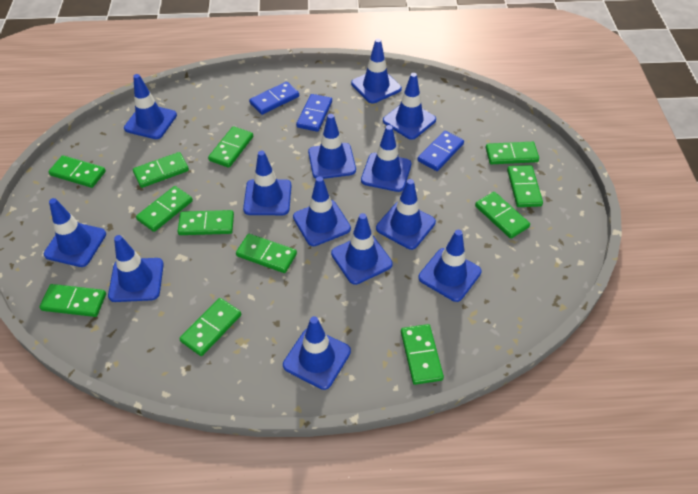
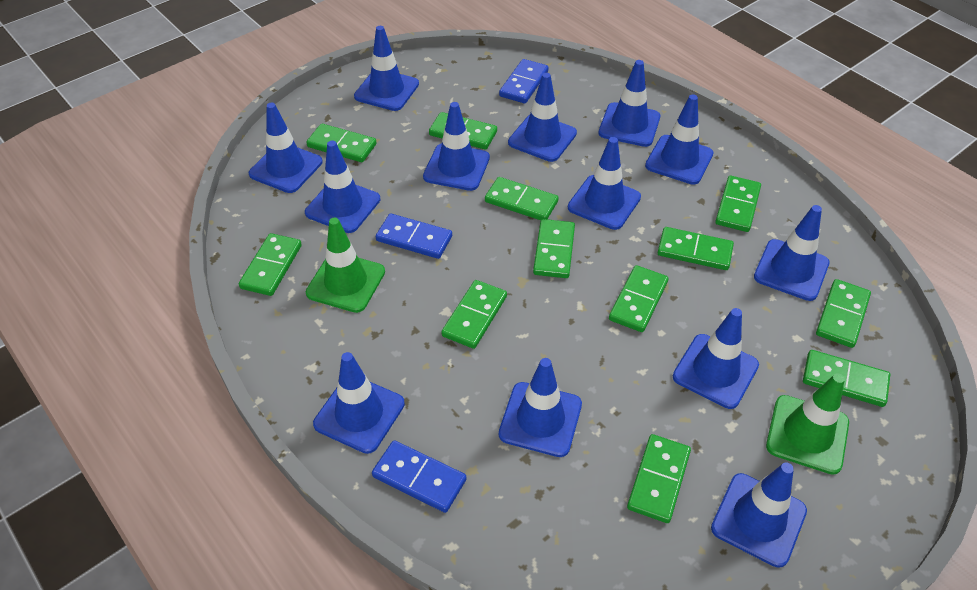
green traffic cone: 0 -> 2

